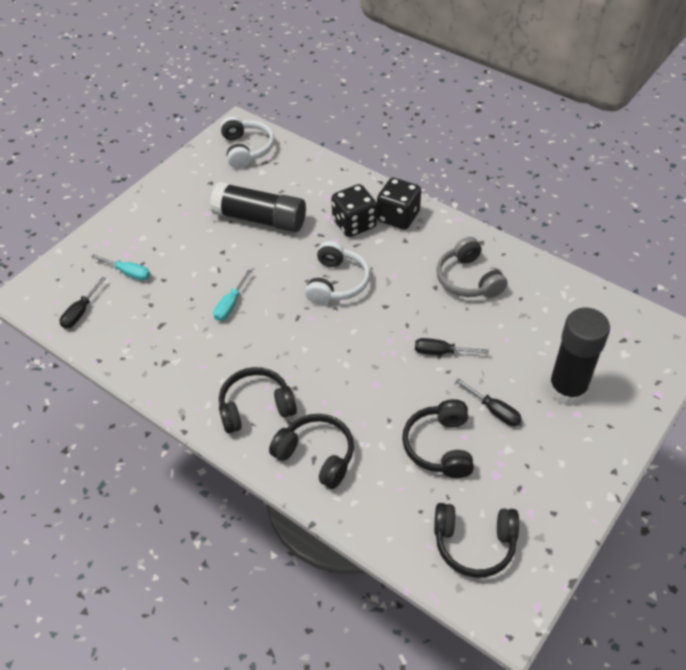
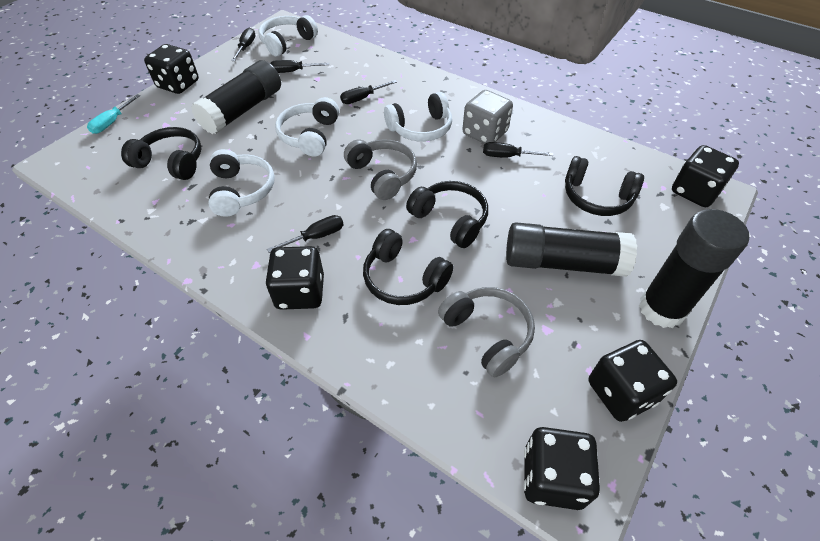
black dice: 2 -> 5
black glue stick: 2 -> 3
black screwdriver: 3 -> 5
grey dice: 0 -> 1
grey headphones: 1 -> 2
turquoise screwdriver: 2 -> 1
white headphones: 2 -> 4

